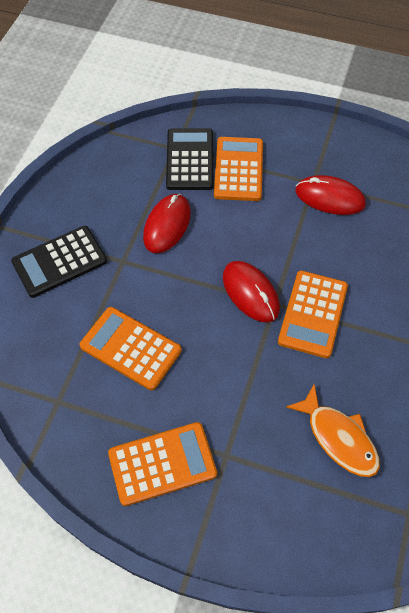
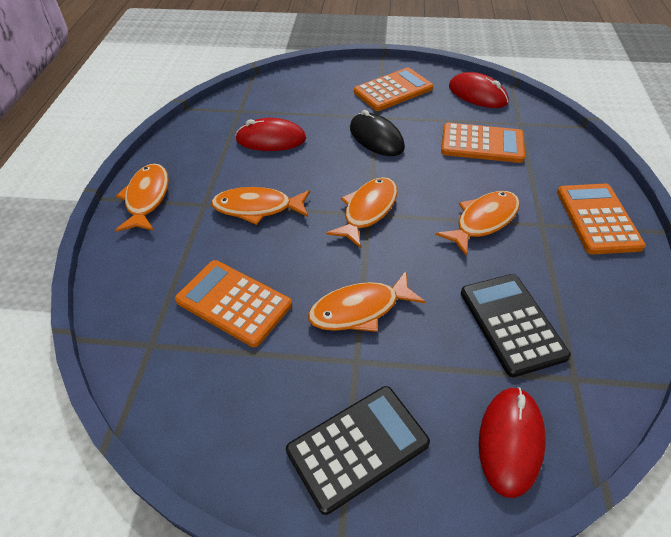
black mouse: 0 -> 1
orange fish: 1 -> 5

